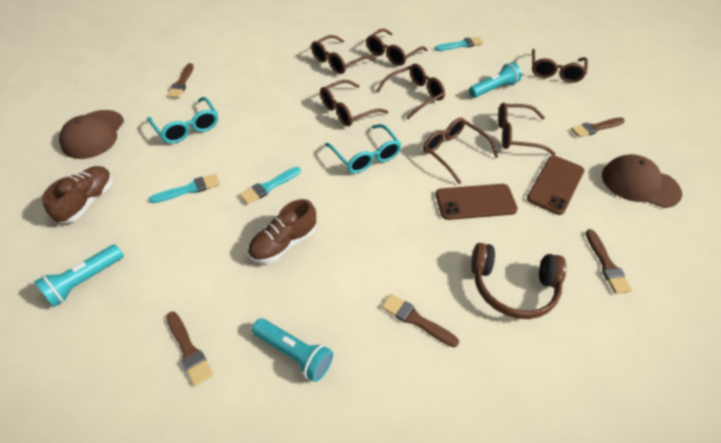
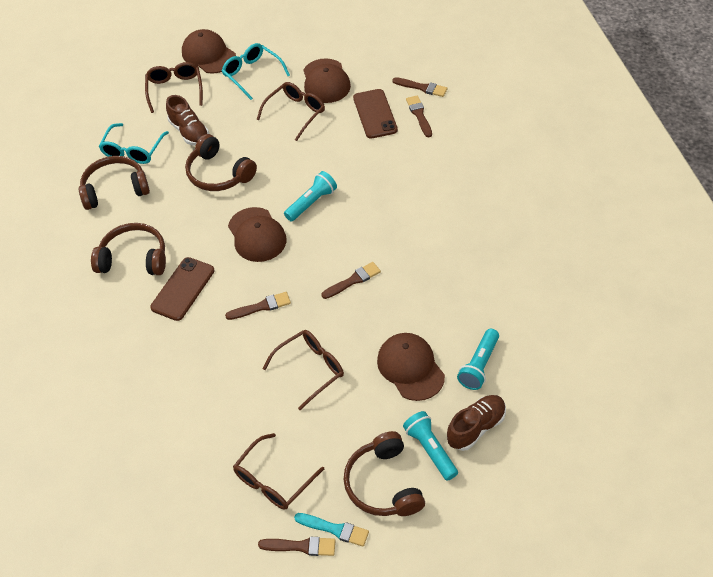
brown cap: 2 -> 4
brown glasses: 7 -> 4
brown headphones: 1 -> 4
turquoise brush: 3 -> 1

